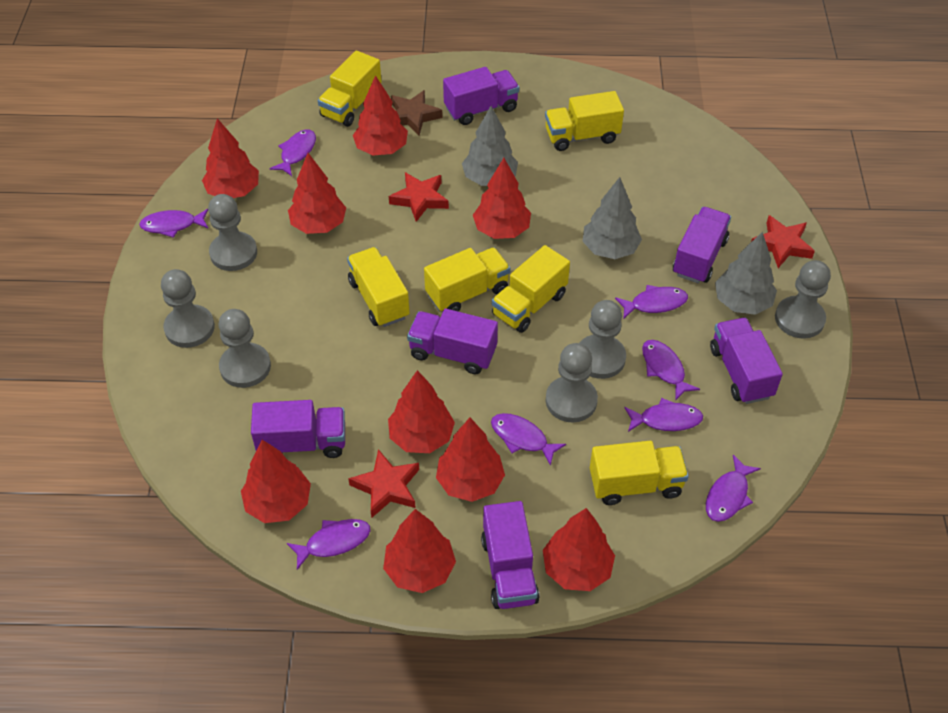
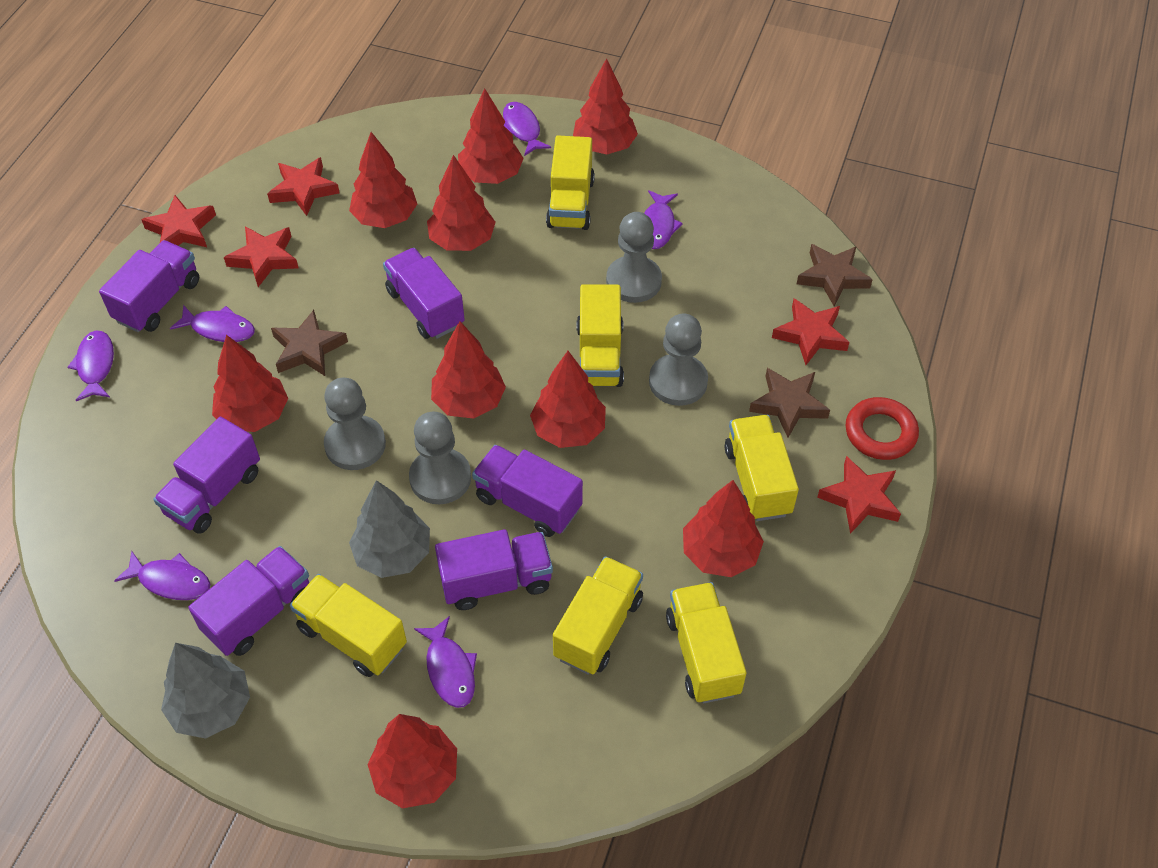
brown star: 1 -> 3
grey pawn: 6 -> 4
grey tree: 3 -> 2
purple fish: 8 -> 6
red ring: 0 -> 1
red star: 3 -> 5

